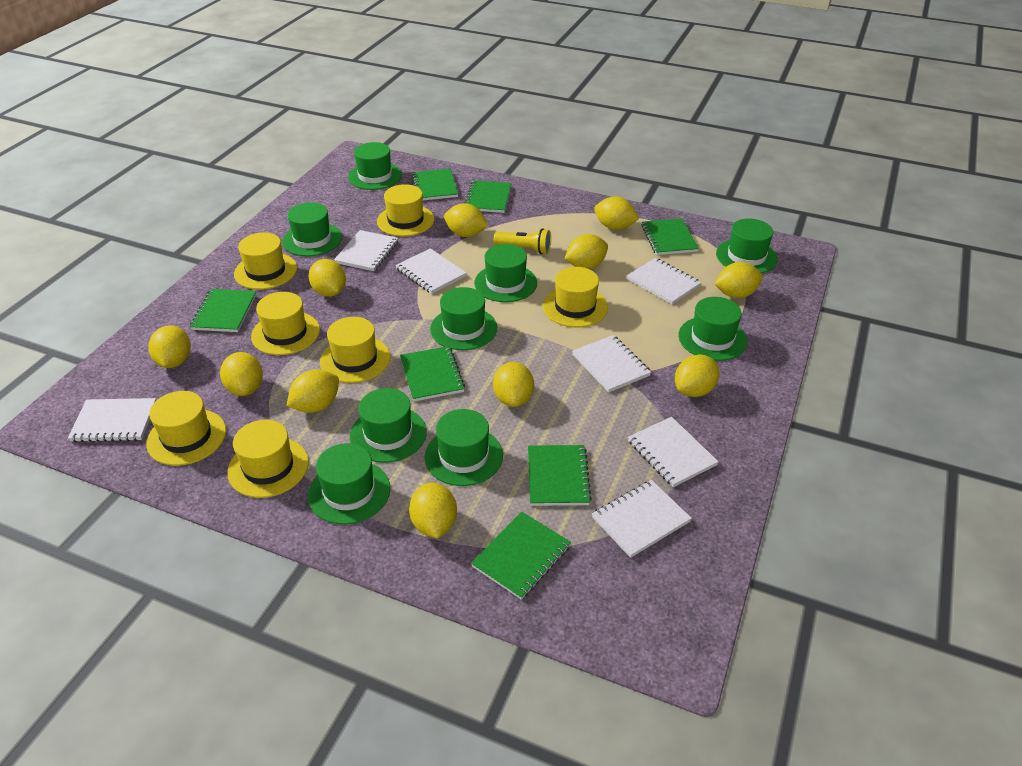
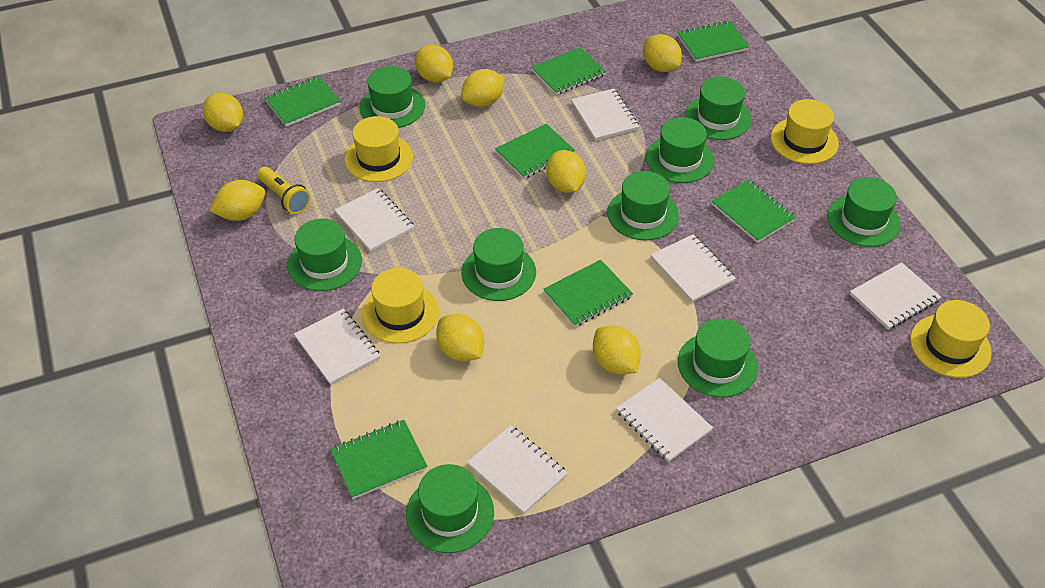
yellow hat: 7 -> 4
yellow lemon: 11 -> 8

